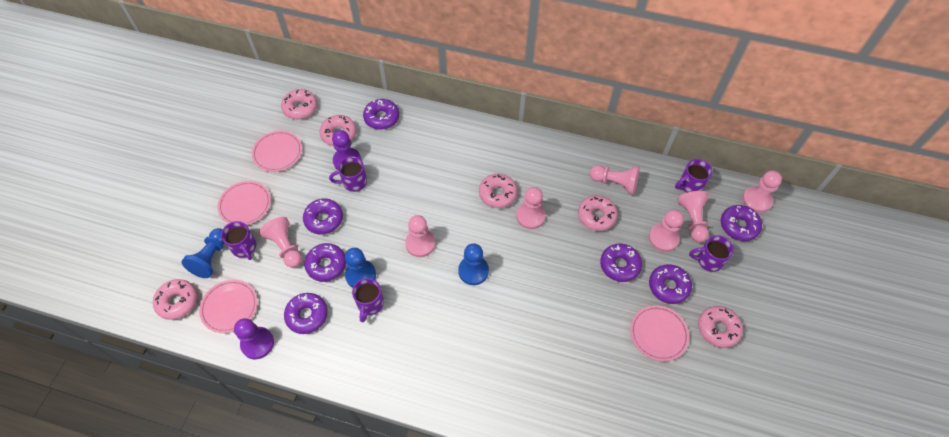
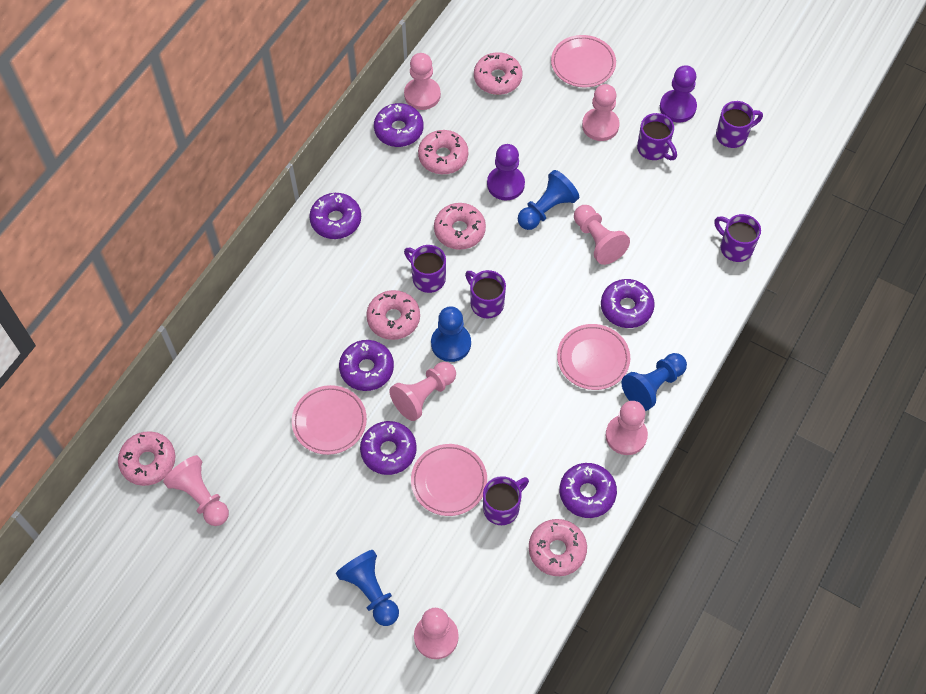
blue pawn: 3 -> 4
purple donut: 7 -> 6
purple mug: 5 -> 6

